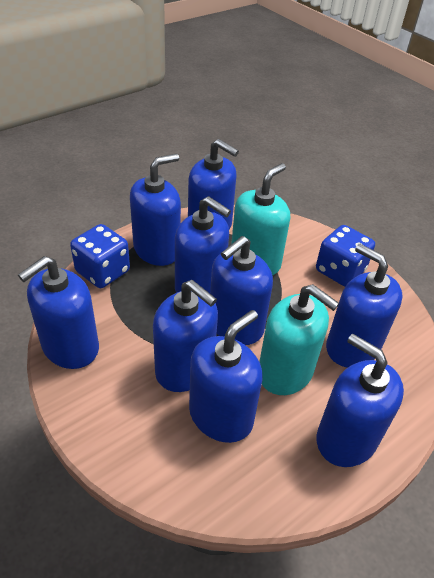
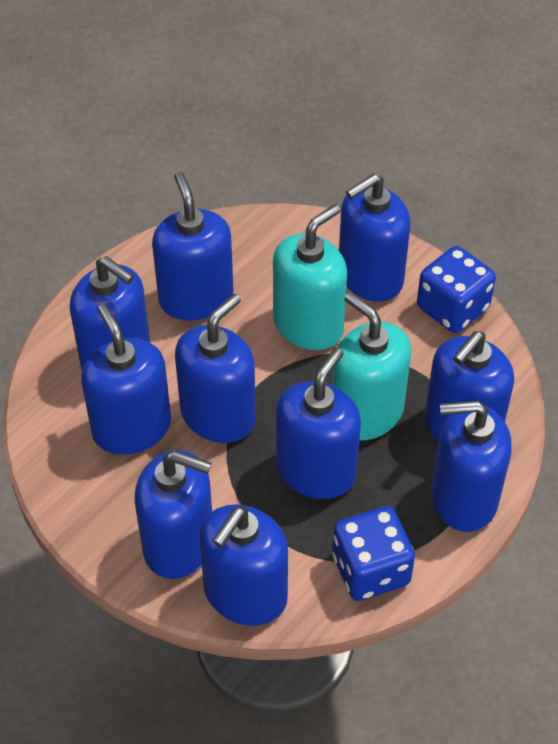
blue soap dispenser: 9 -> 10

